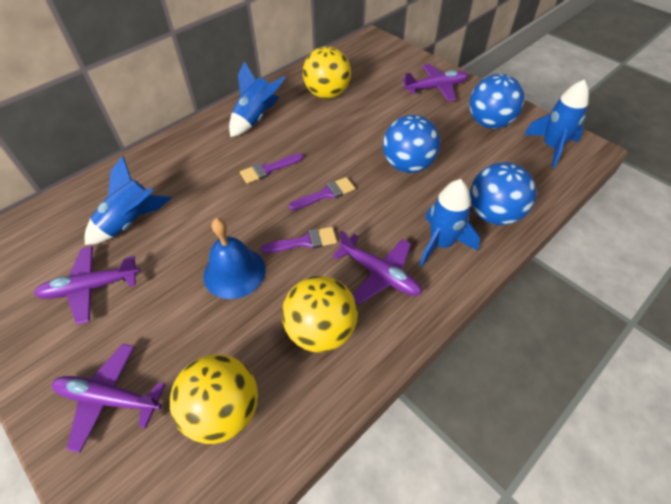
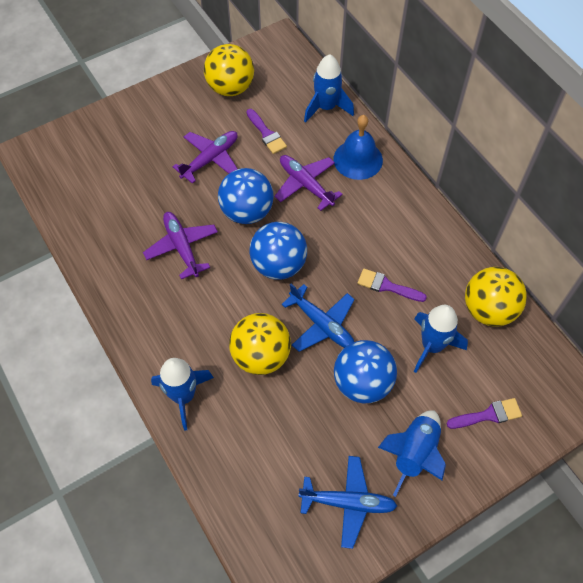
blue plane: 0 -> 2
purple plane: 4 -> 3

